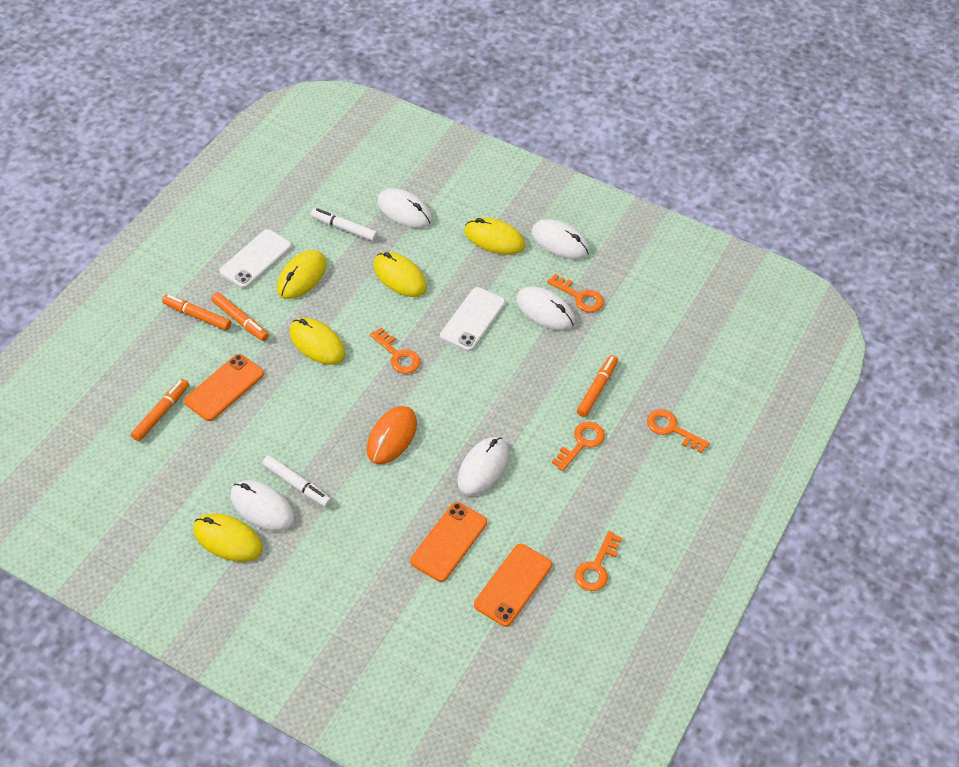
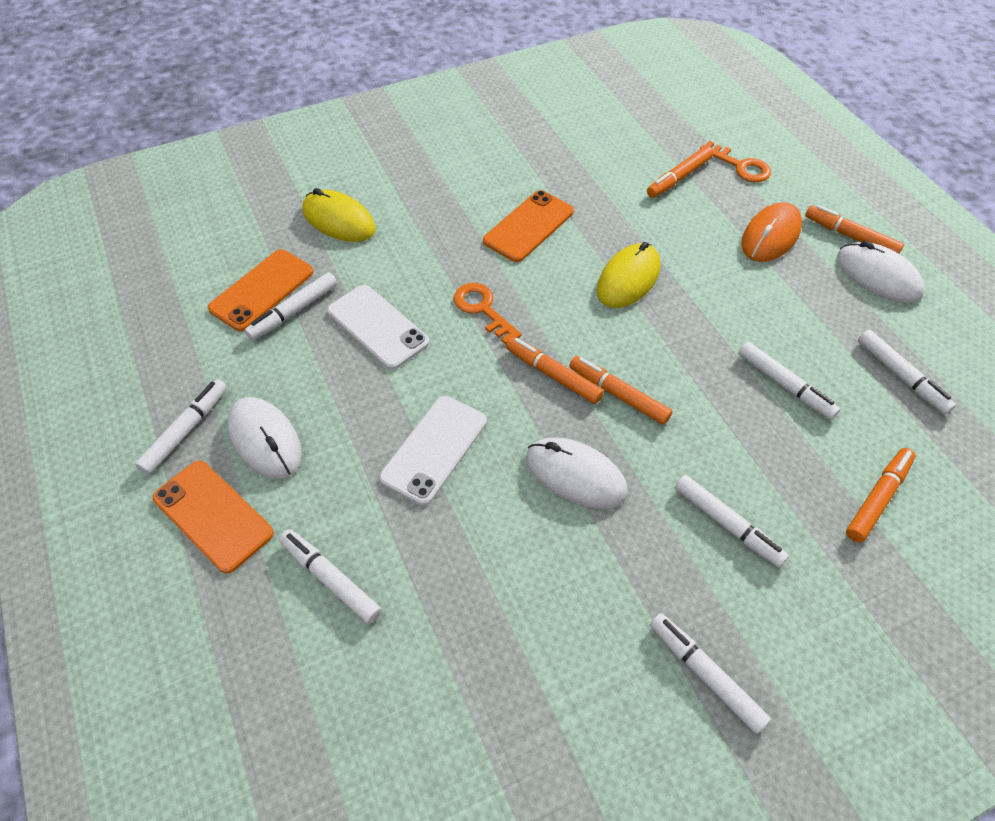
orange key: 5 -> 2
orange marker: 4 -> 5
white marker: 2 -> 7
white mouse: 5 -> 3
yellow mouse: 5 -> 2

